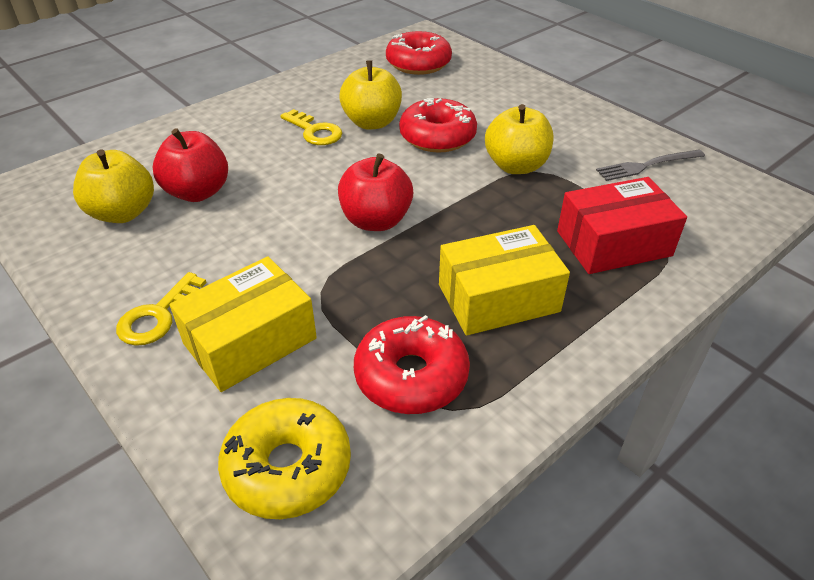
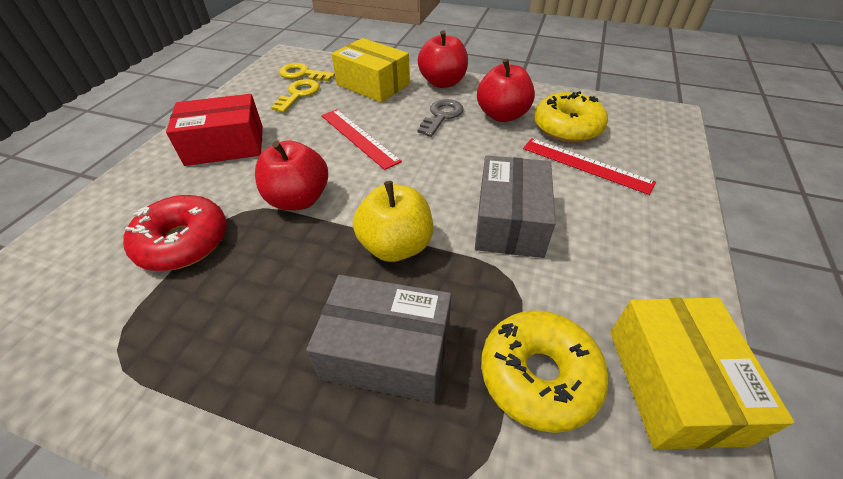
grey box: 0 -> 2
grey fork: 1 -> 0
grey key: 0 -> 1
red apple: 2 -> 3
red donut: 3 -> 1
red ruler: 0 -> 2
yellow apple: 3 -> 1
yellow donut: 1 -> 2

